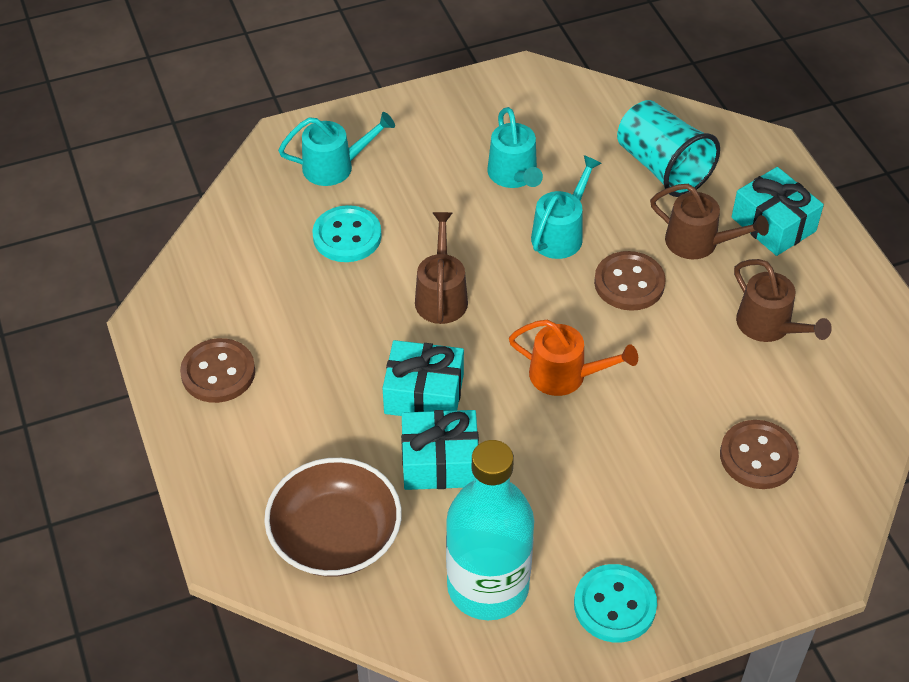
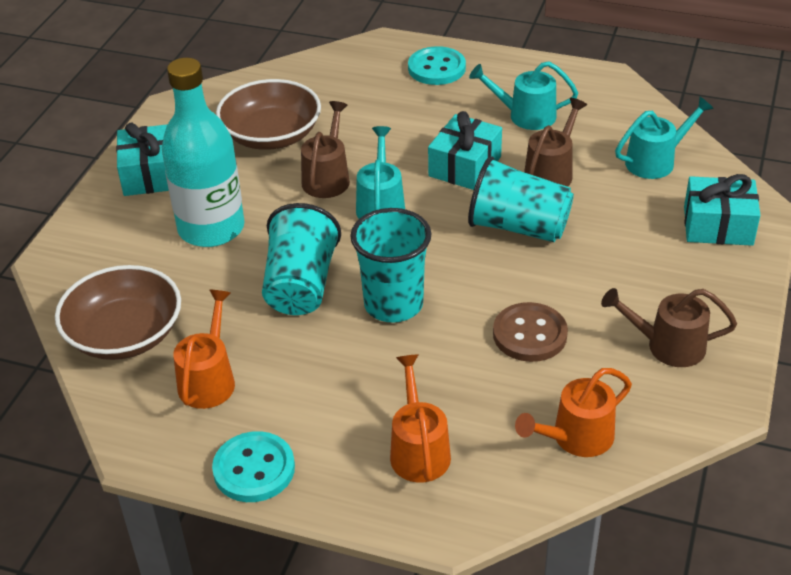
brown bowl: 1 -> 2
brown button: 3 -> 1
orange watering can: 1 -> 3
turquoise cup: 1 -> 3

